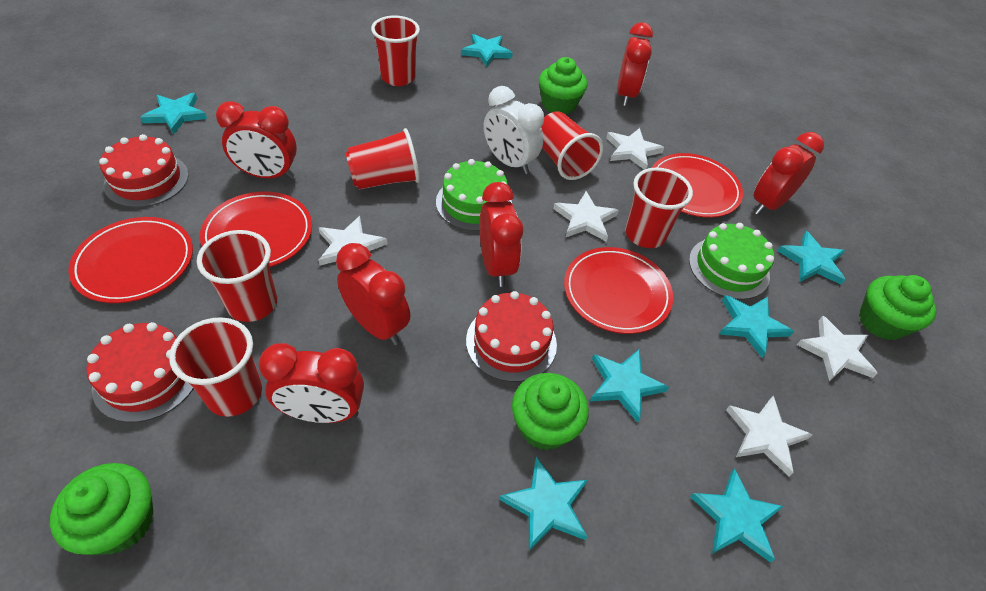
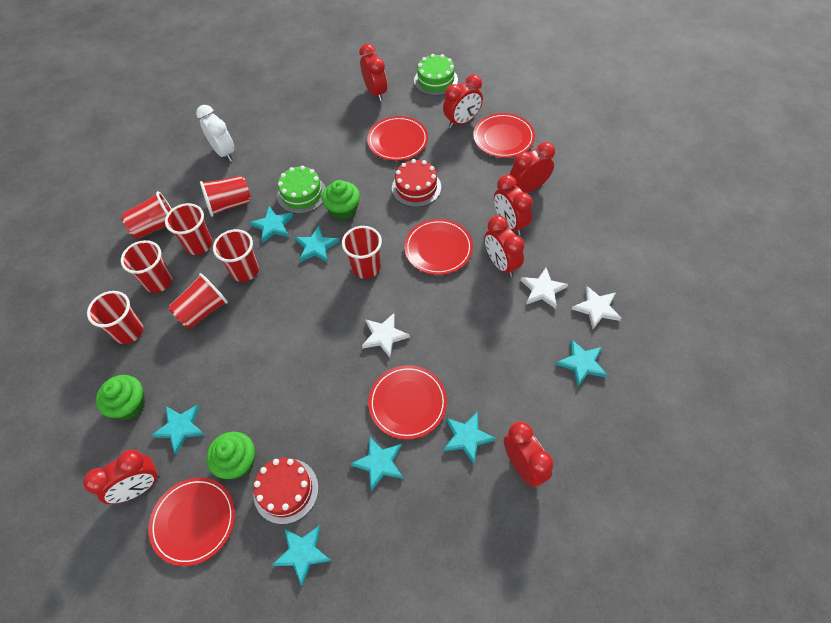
green cupcake: 4 -> 3
red cake: 3 -> 2
red clock: 6 -> 7
red cup: 6 -> 8
red plate: 4 -> 5
white star: 5 -> 3

